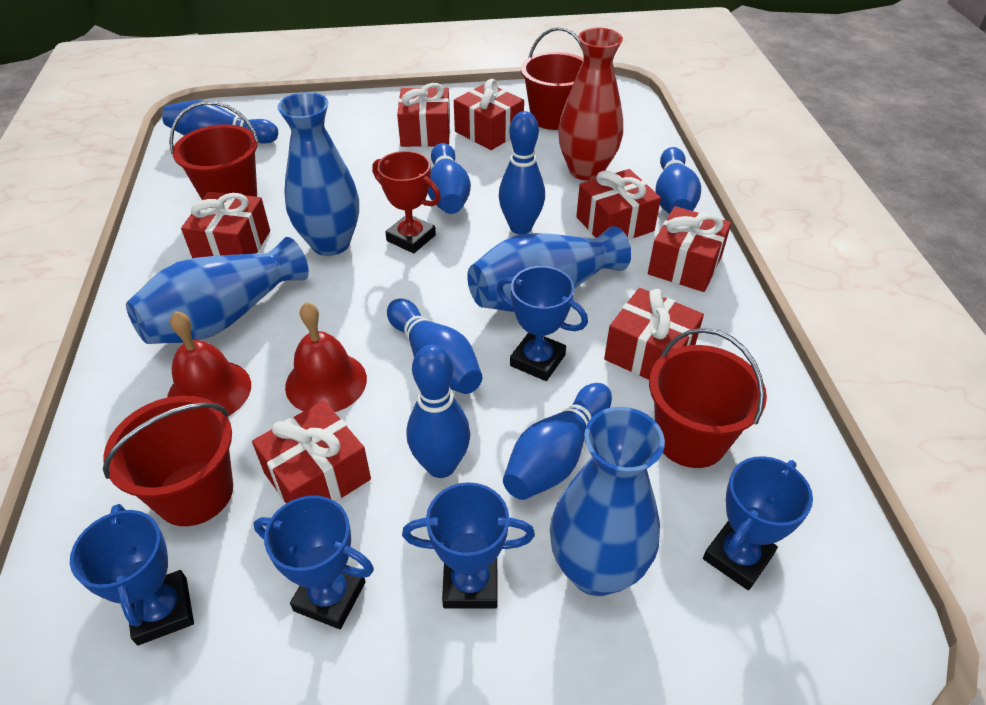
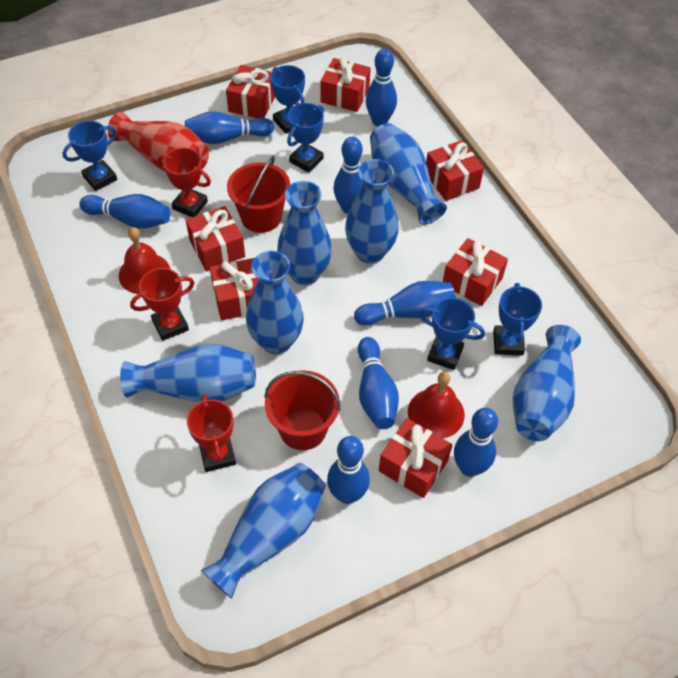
blue bowling pin: 7 -> 8
blue vase: 4 -> 7
red bucket: 4 -> 2
red trophy: 1 -> 3

